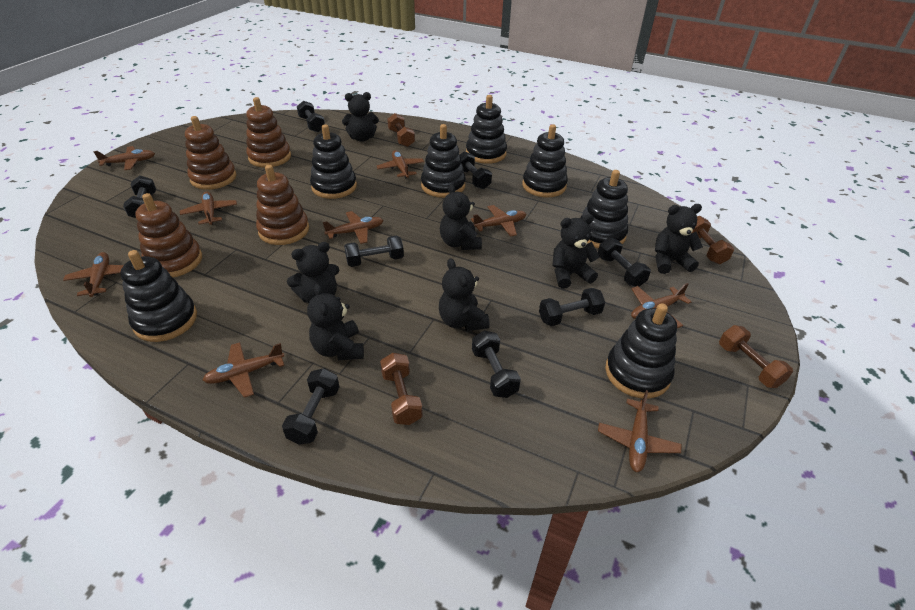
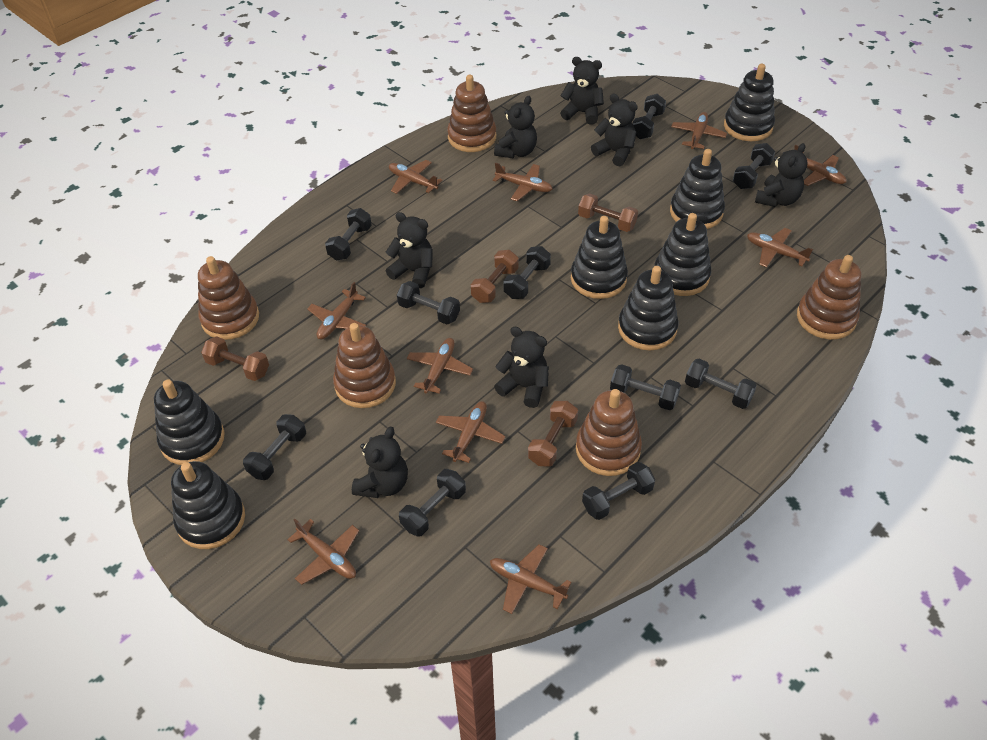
black dumbbell: 8 -> 10
brown plane: 9 -> 10
brown stacking toy: 4 -> 5

